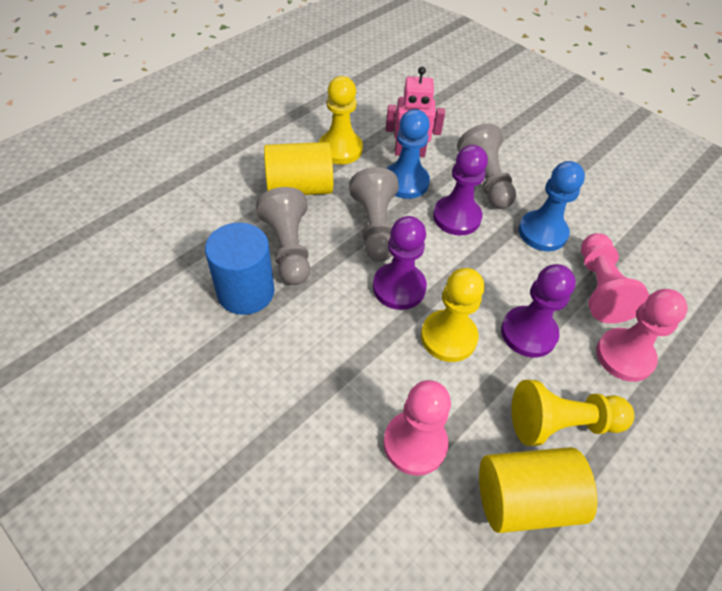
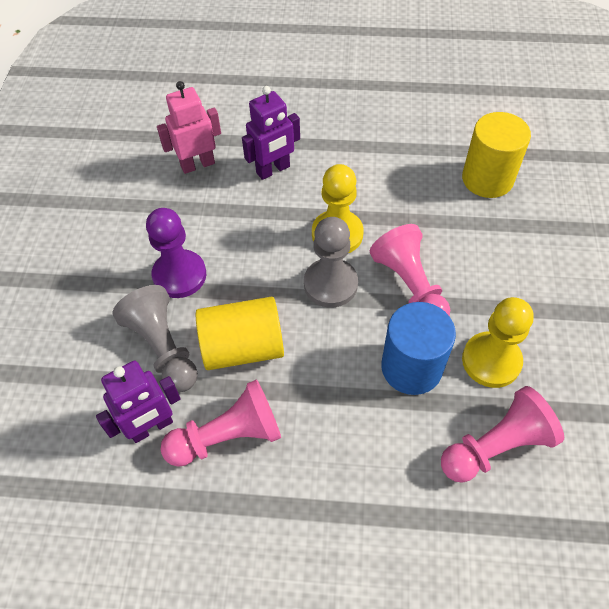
blue pawn: 2 -> 0
grey pawn: 3 -> 2
purple pawn: 3 -> 1
purple robot: 0 -> 2
yellow pawn: 3 -> 2

